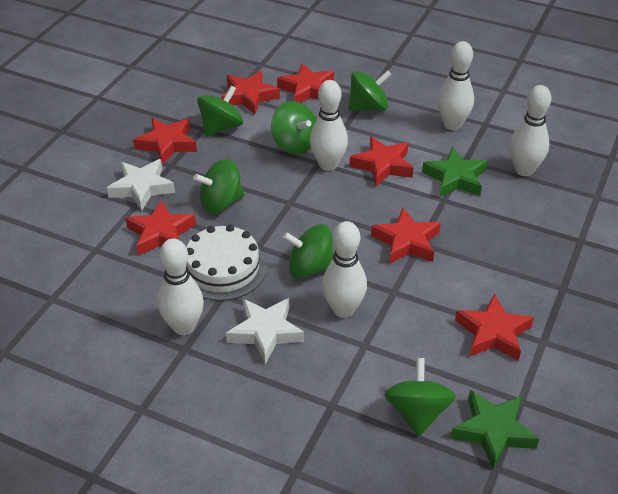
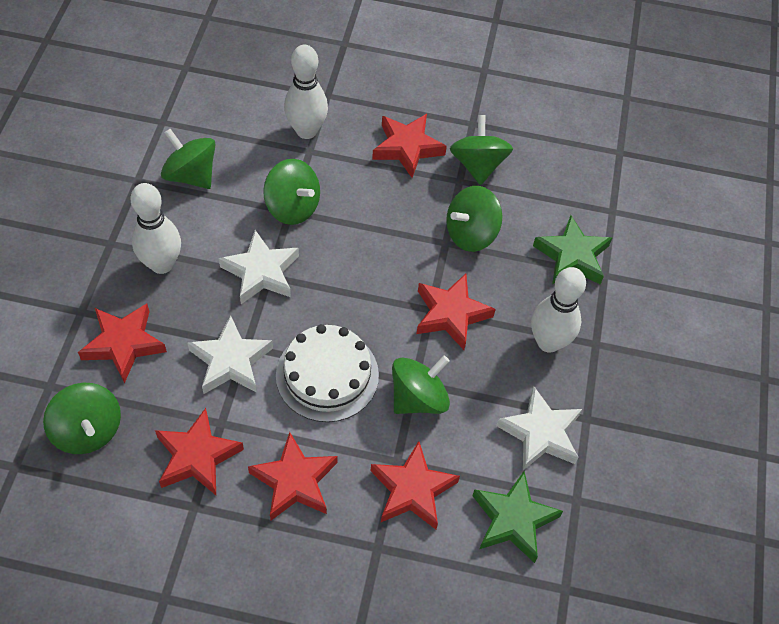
red star: 7 -> 6
white bowling pin: 5 -> 3
white star: 2 -> 3

